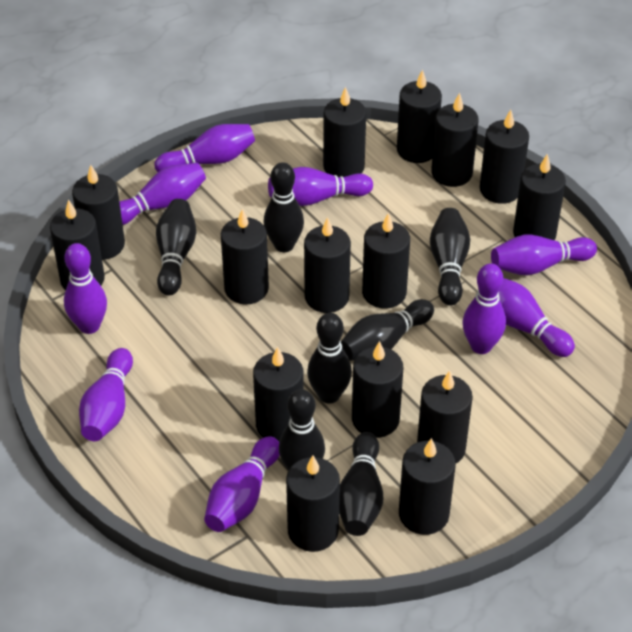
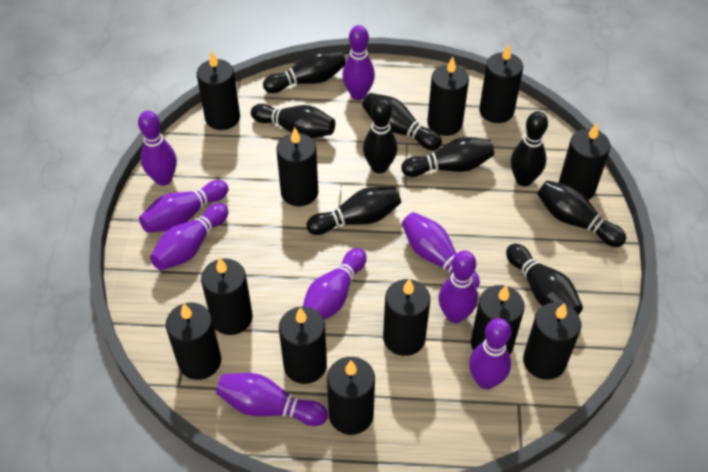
black bowling pin: 7 -> 9
black candle: 15 -> 12

